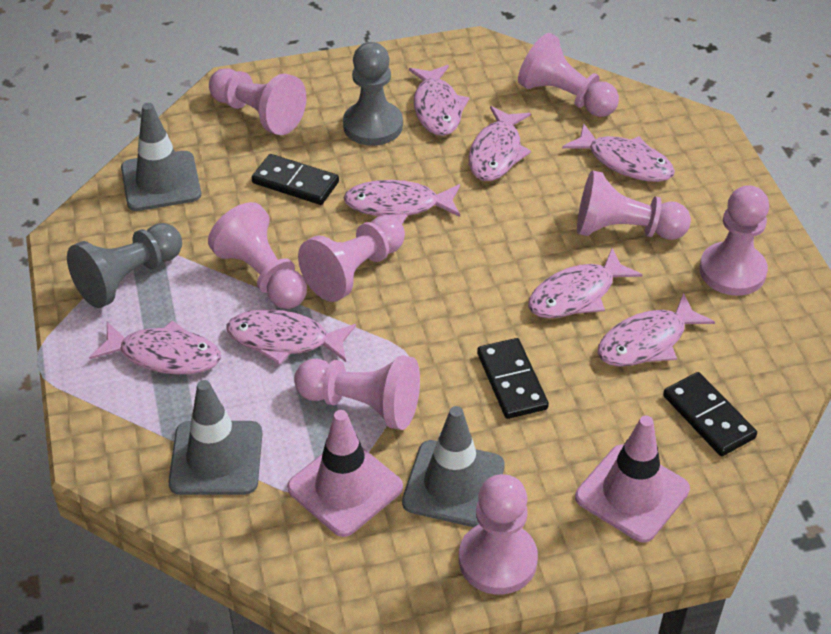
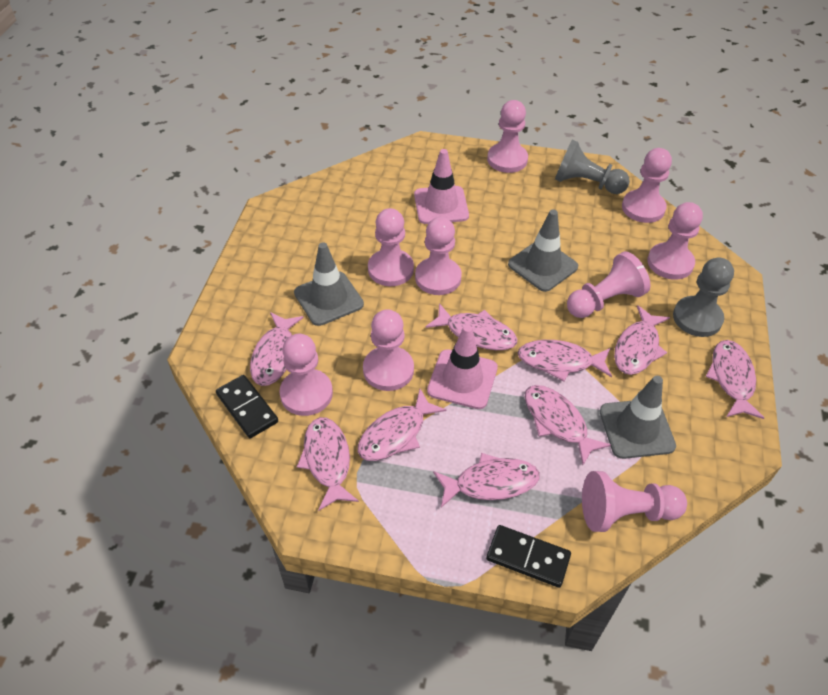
black domino: 3 -> 2
pink fish: 8 -> 9
pink pawn: 8 -> 9

